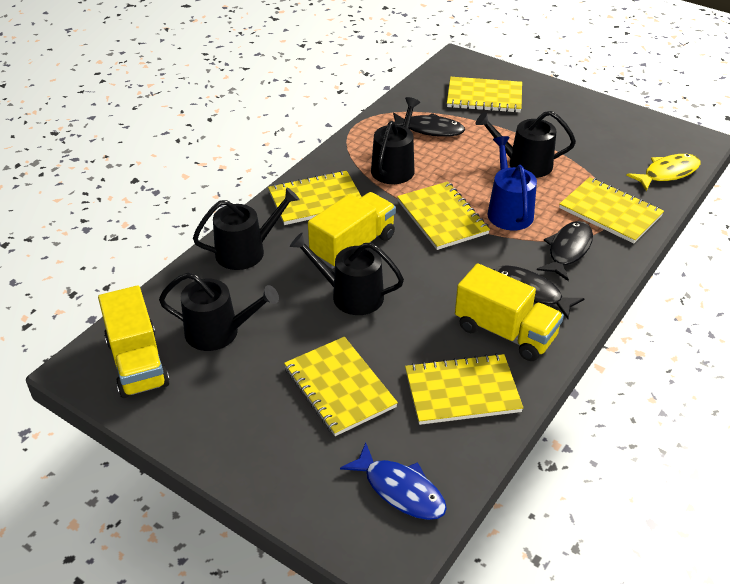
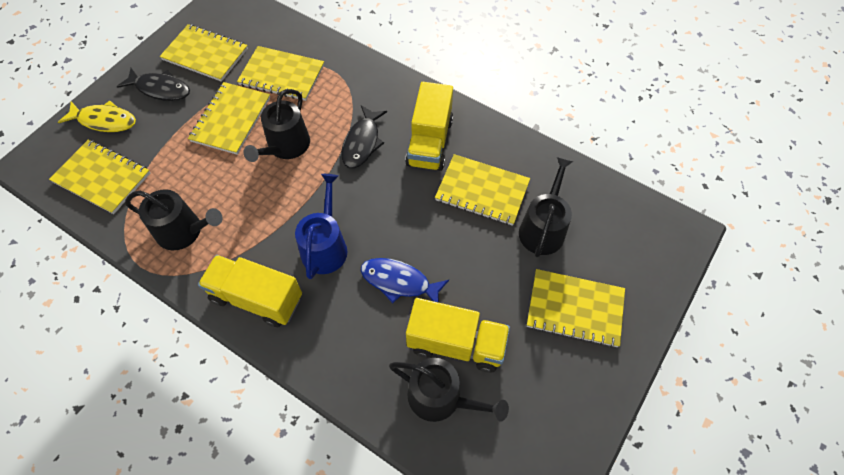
black fish: 3 -> 2
black watering can: 5 -> 4

